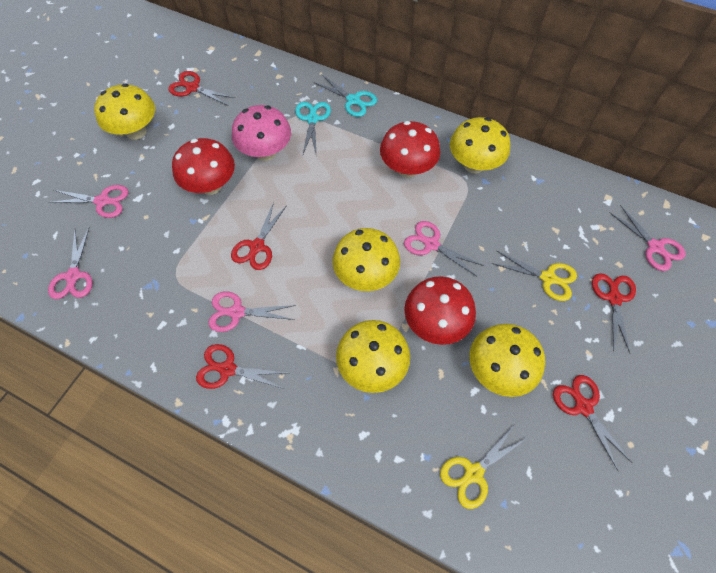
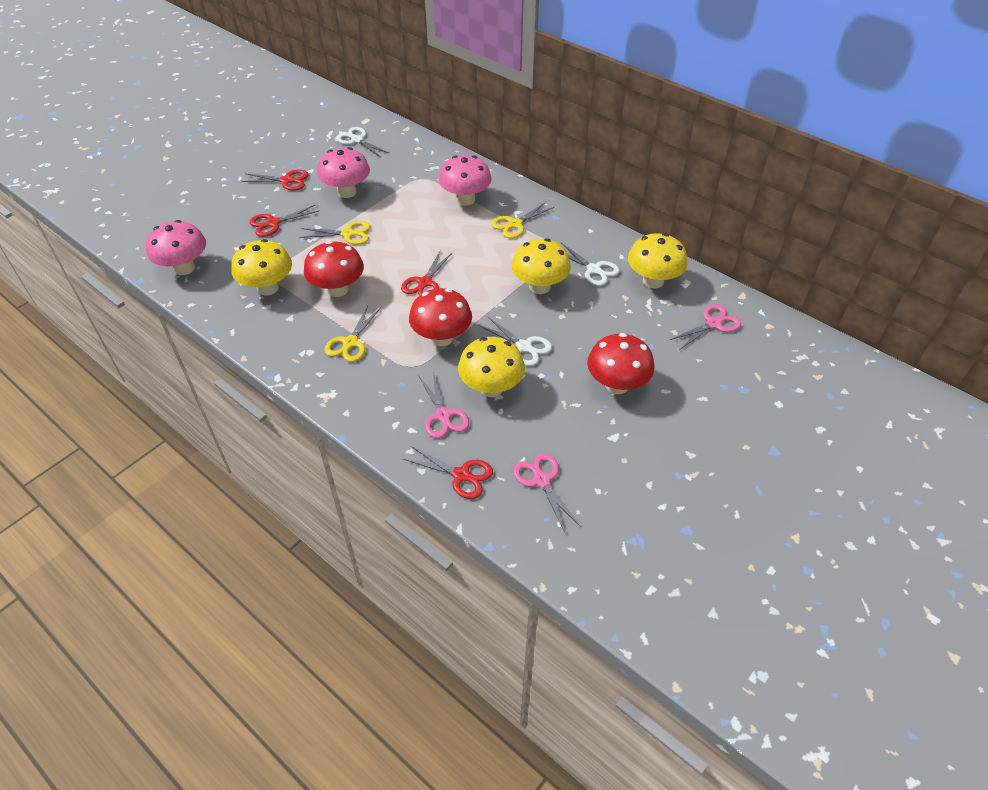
pink mushroom: 1 -> 3
pink scissors: 5 -> 3
red scissors: 5 -> 4
turquoise scissors: 2 -> 0
white scissors: 0 -> 3
yellow mushroom: 5 -> 4
yellow scissors: 2 -> 3

